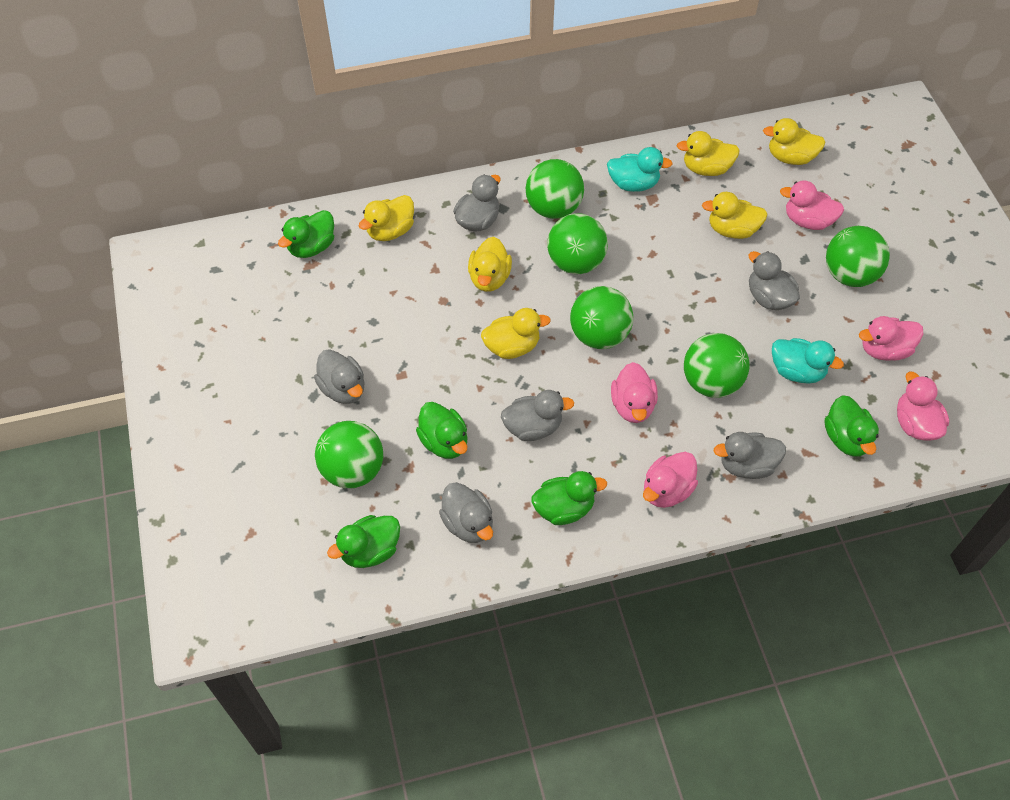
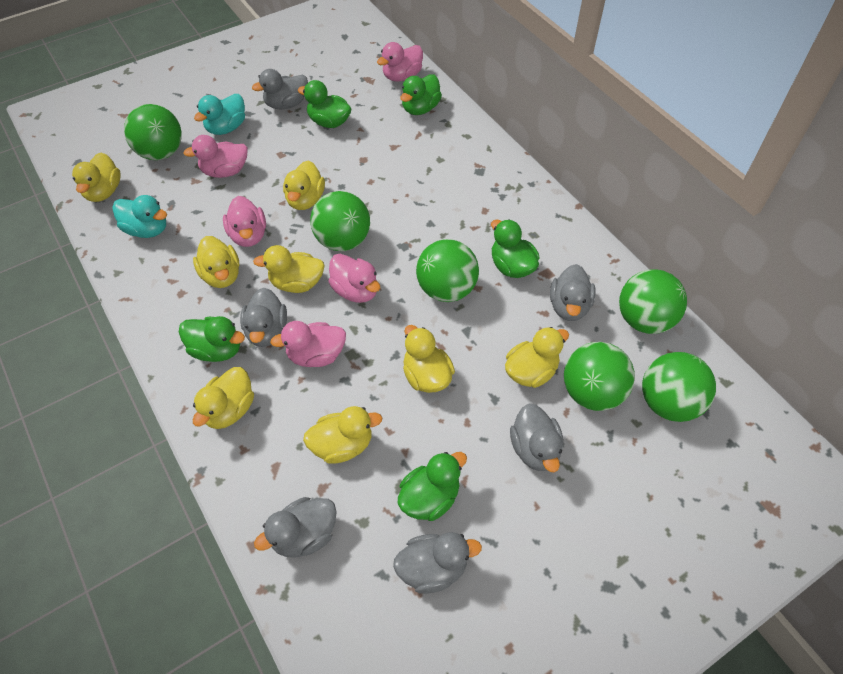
yellow duck: 6 -> 8

